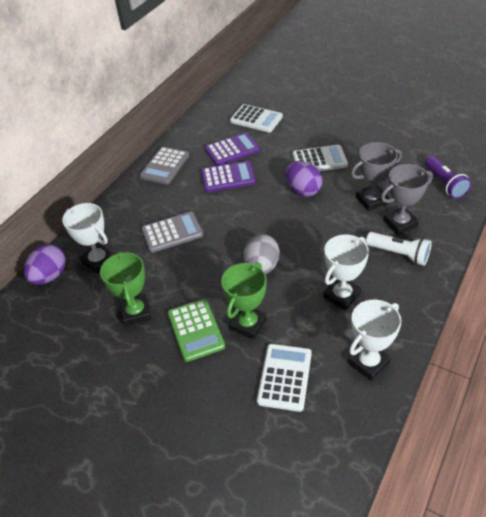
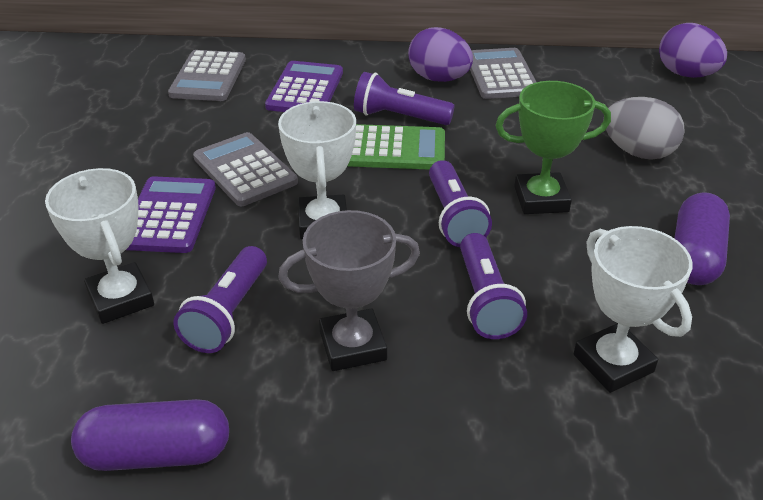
green trophy: 2 -> 1
grey calculator: 2 -> 3
grey trophy: 2 -> 1
purple capsule: 0 -> 2
purple flashlight: 1 -> 4
white calculator: 3 -> 0
white flashlight: 1 -> 0

